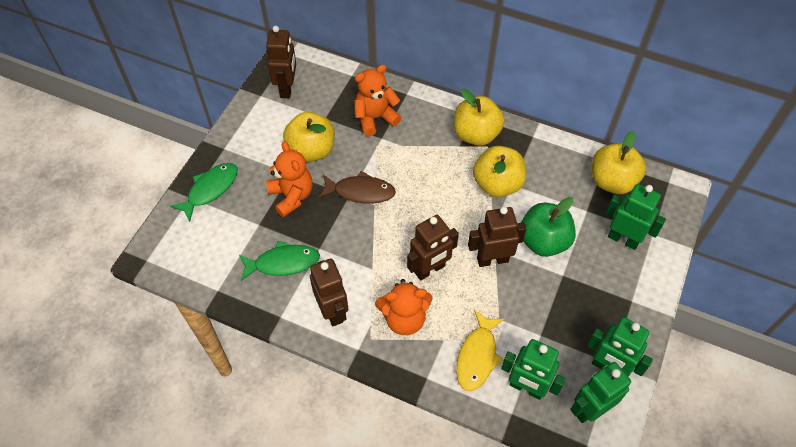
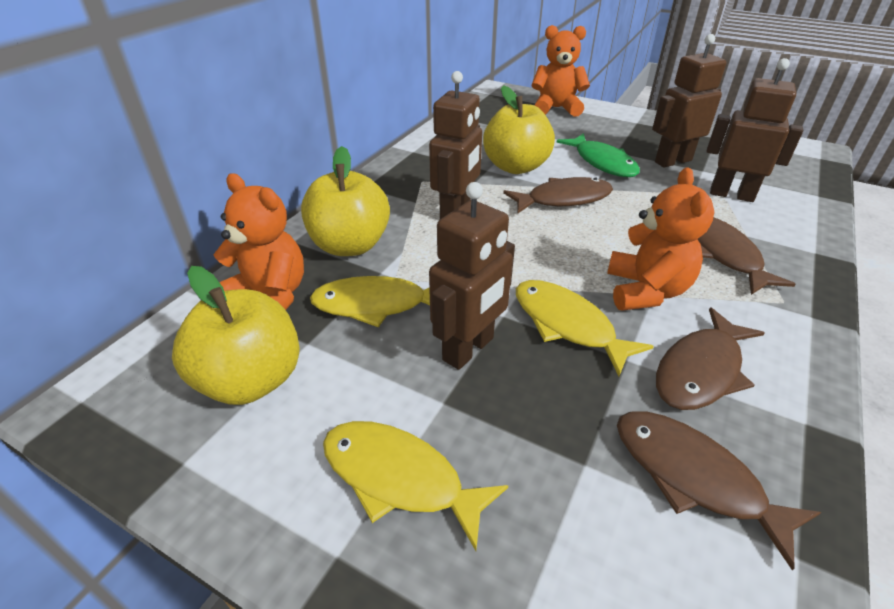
brown fish: 1 -> 4
green apple: 1 -> 0
green fish: 2 -> 1
green robot: 4 -> 0
yellow apple: 4 -> 3
yellow fish: 1 -> 3

